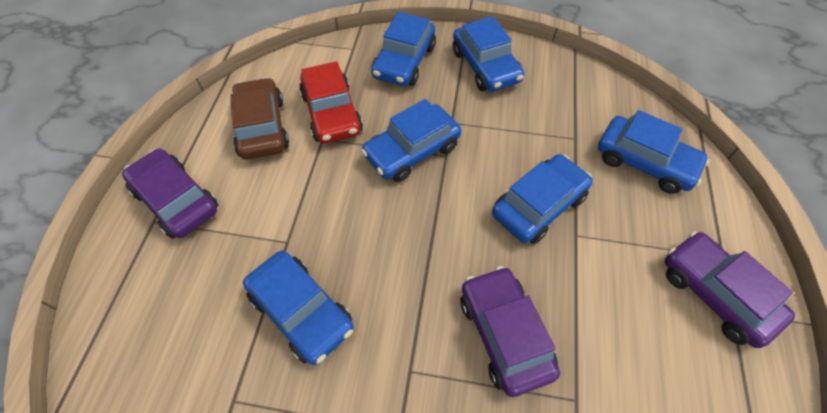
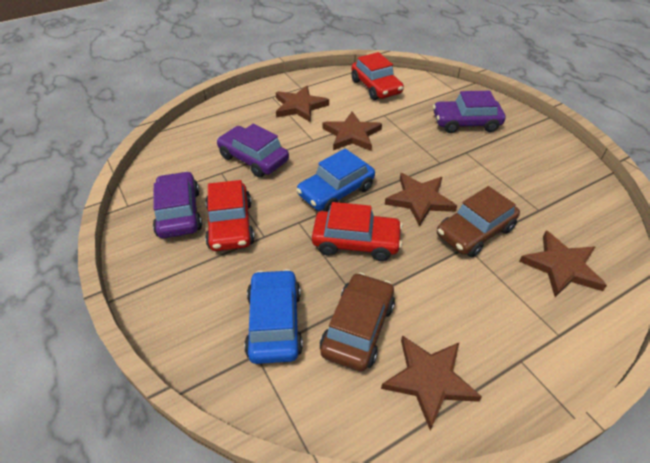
blue car: 6 -> 2
brown car: 1 -> 2
brown star: 0 -> 5
red car: 1 -> 3

